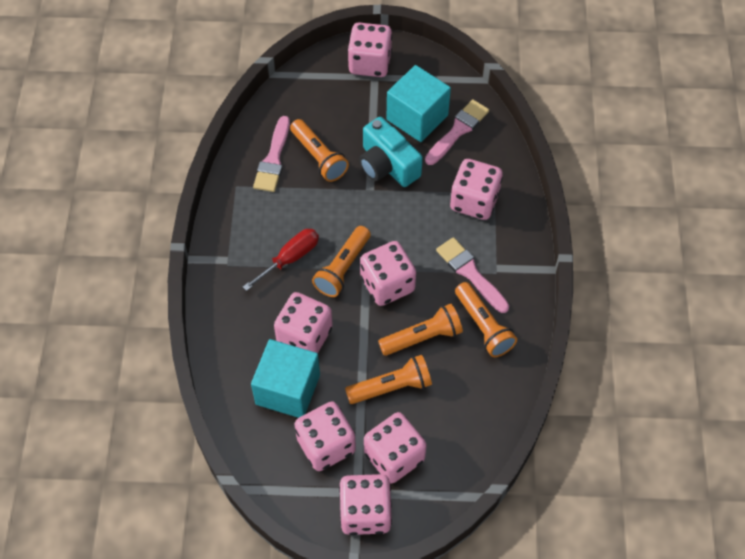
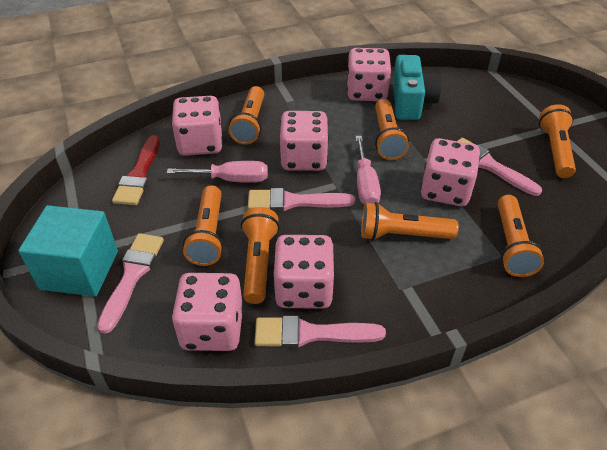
orange flashlight: 5 -> 7
pink brush: 3 -> 4
pink dice: 7 -> 6
pink screwdriver: 0 -> 2
red brush: 0 -> 1
red screwdriver: 1 -> 0
turquoise cube: 2 -> 1

